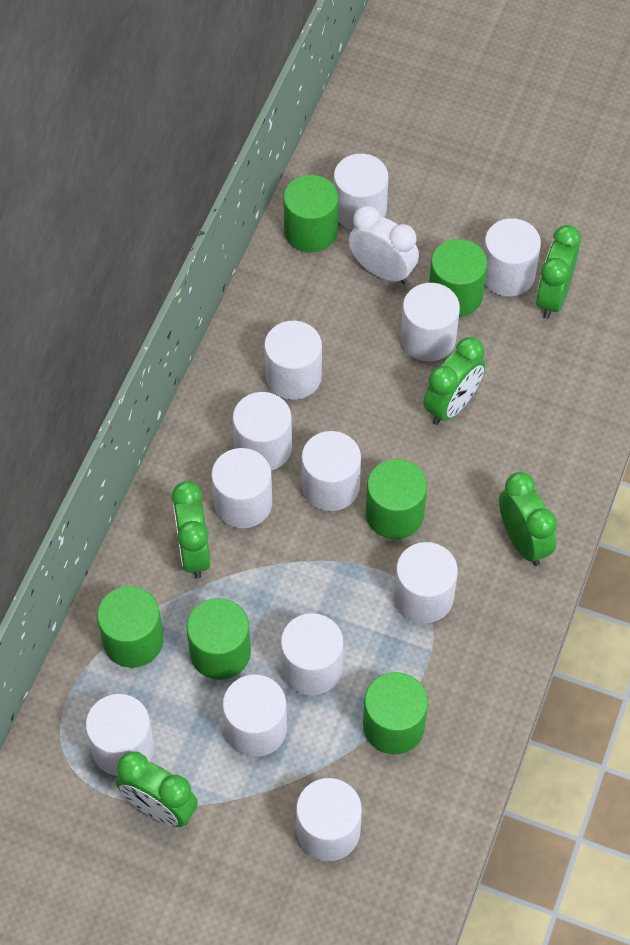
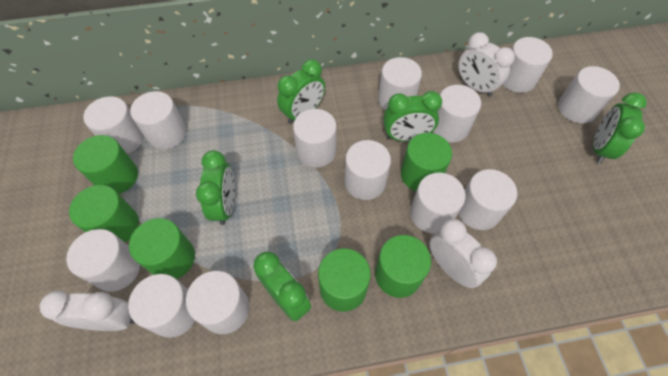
white clock: 1 -> 3
white cylinder: 12 -> 13

